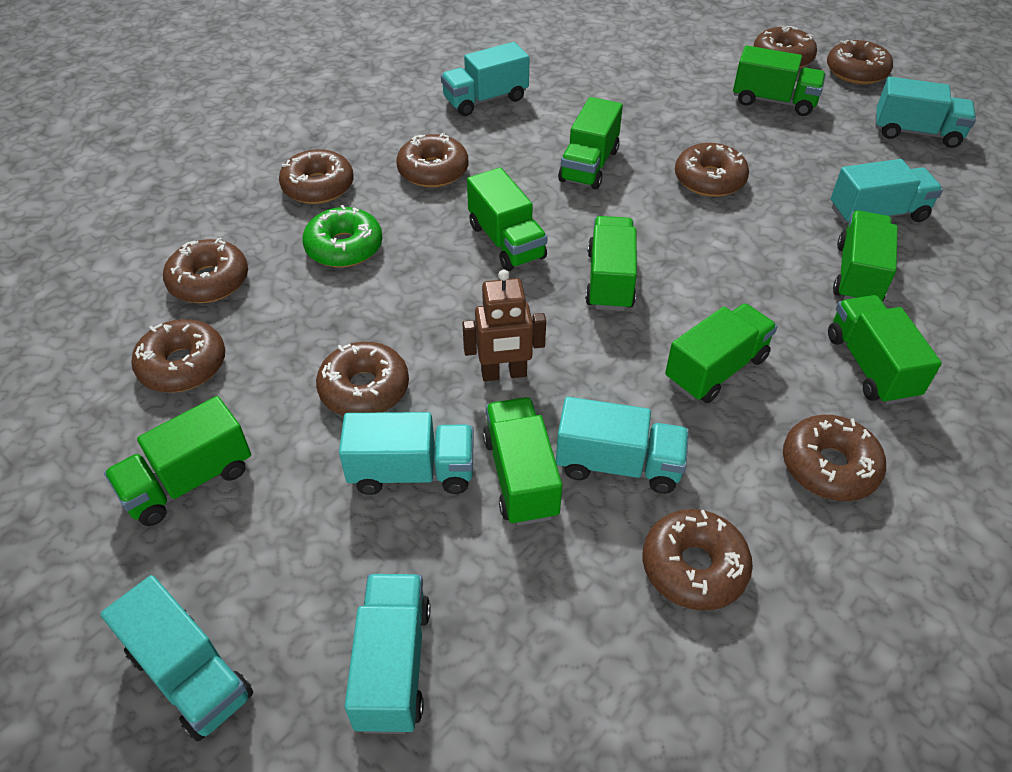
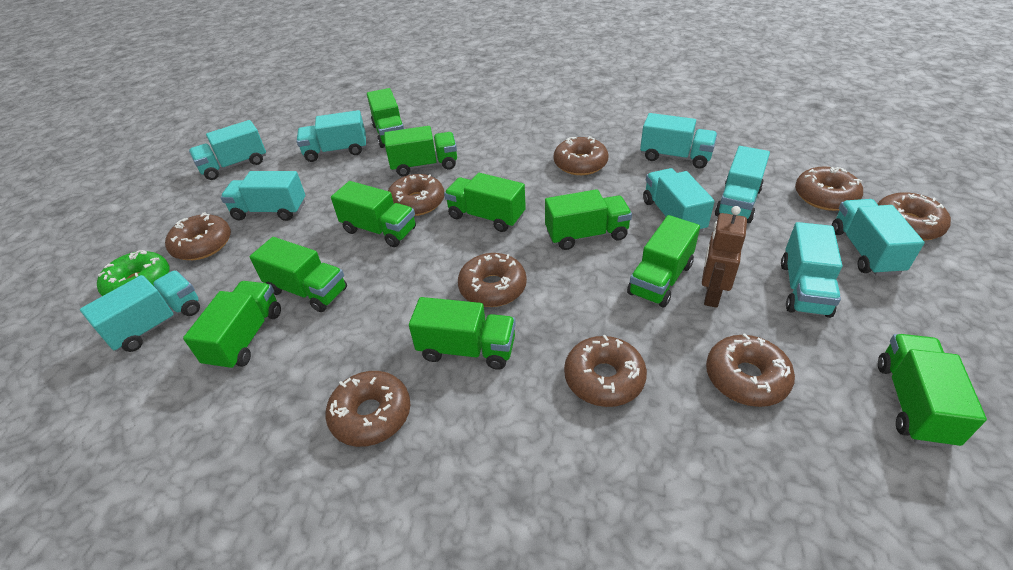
brown donut: 10 -> 9
green truck: 9 -> 10
turquoise truck: 7 -> 9

